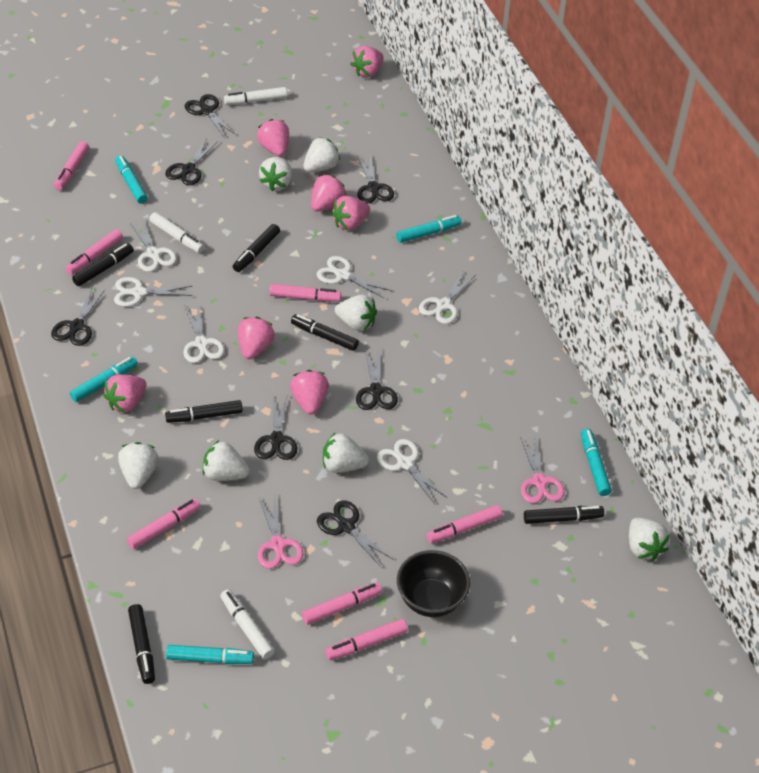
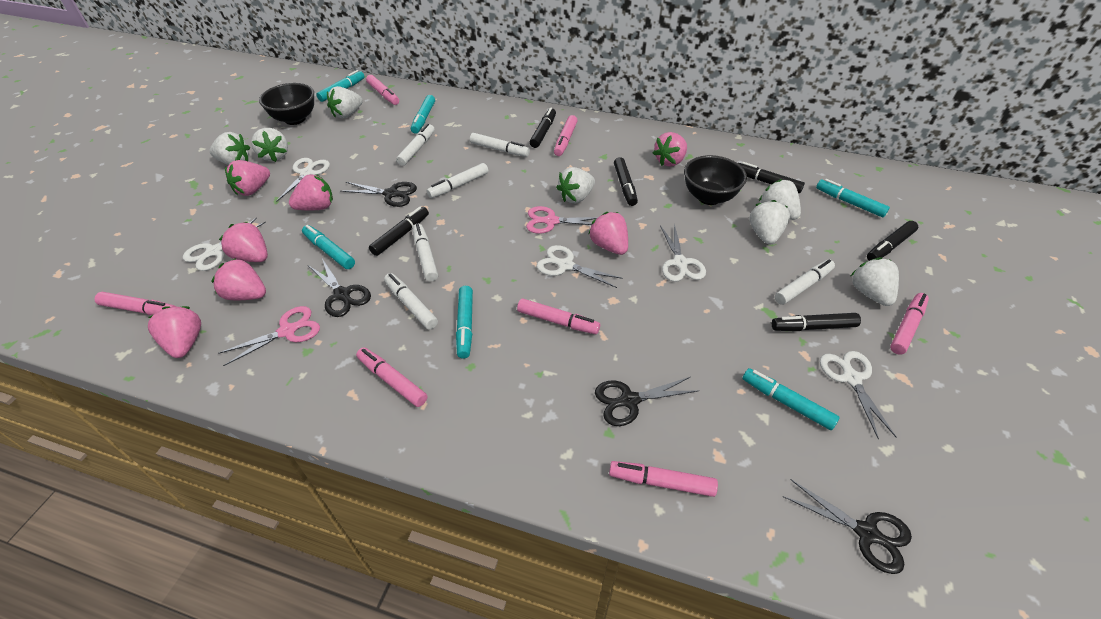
black bowl: 1 -> 2
black scissors: 7 -> 4
turquoise marker: 5 -> 6
white marker: 3 -> 6
white scissors: 6 -> 5

